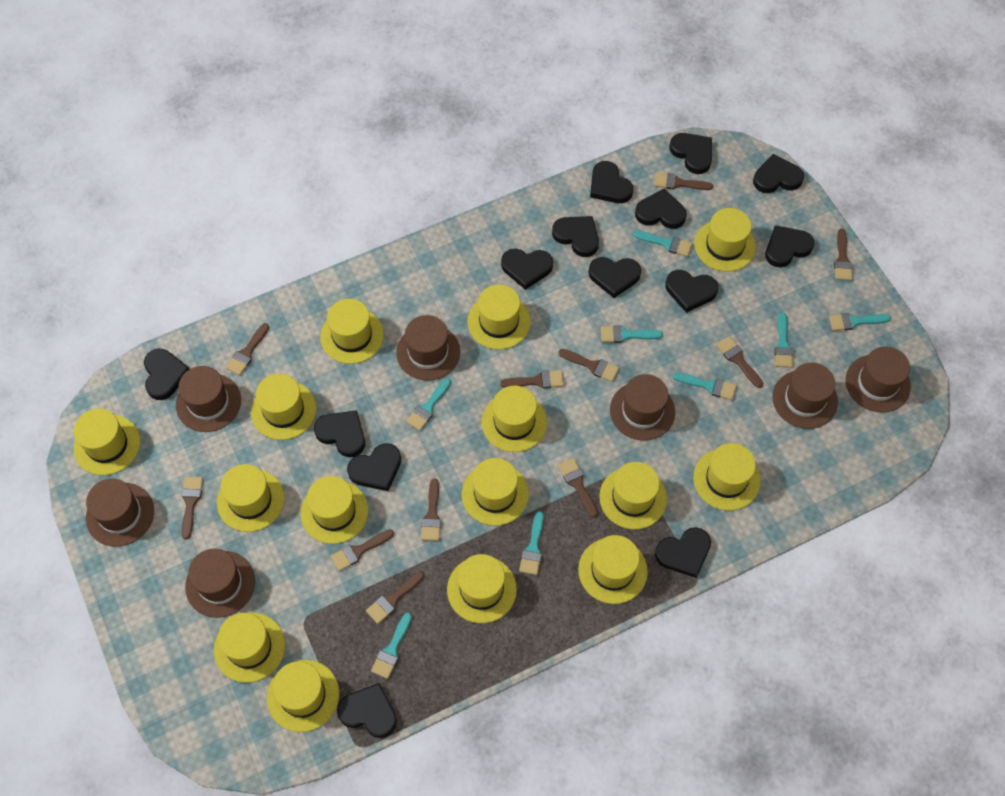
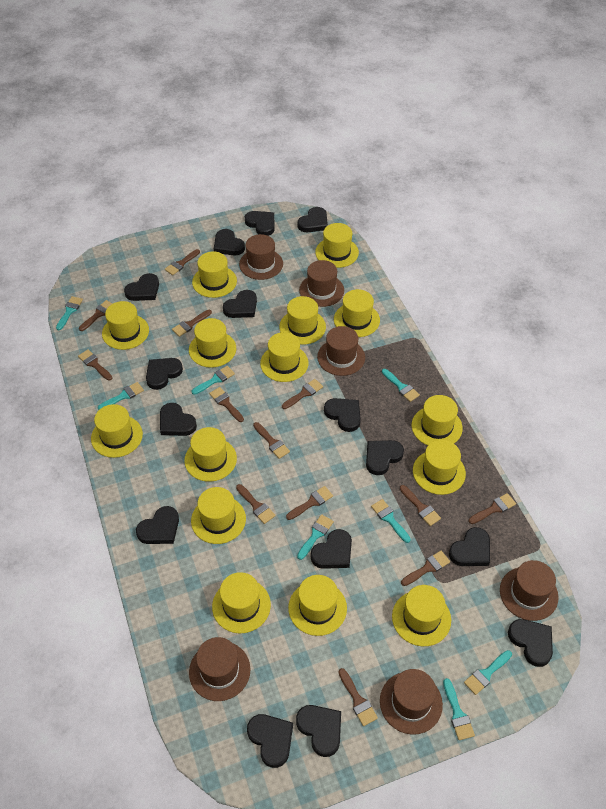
black heart: 14 -> 15
brown brush: 11 -> 13
brown hat: 7 -> 6

